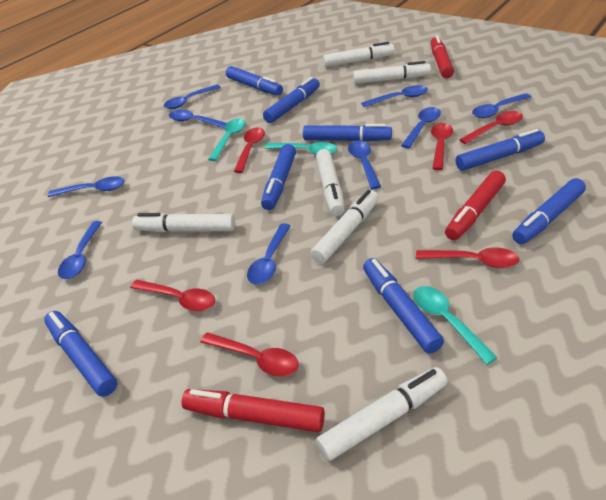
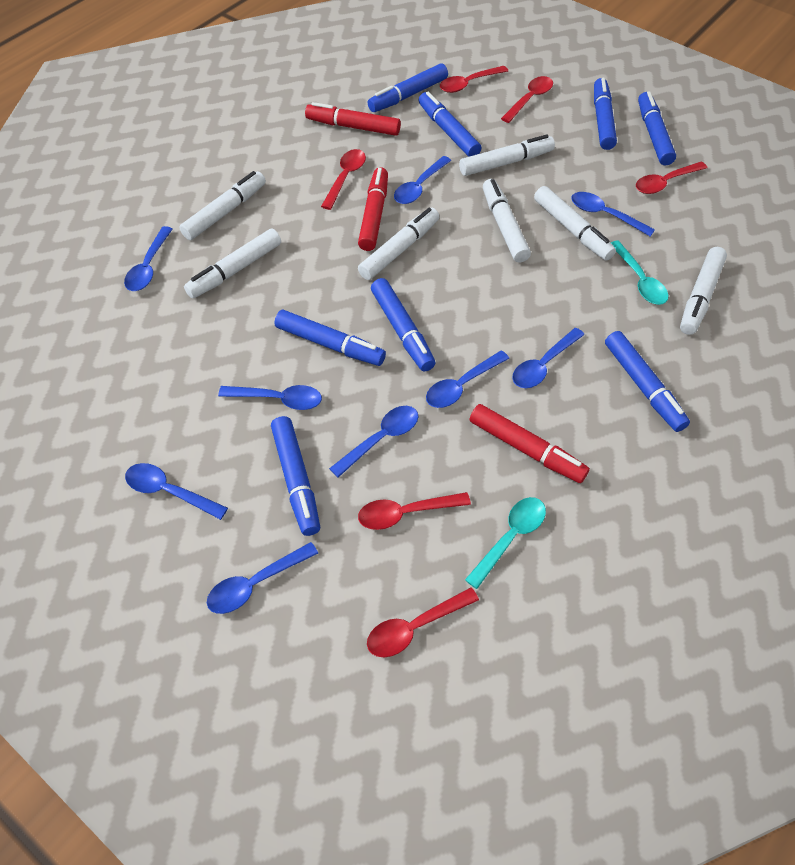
turquoise spoon: 3 -> 2
white marker: 6 -> 7

